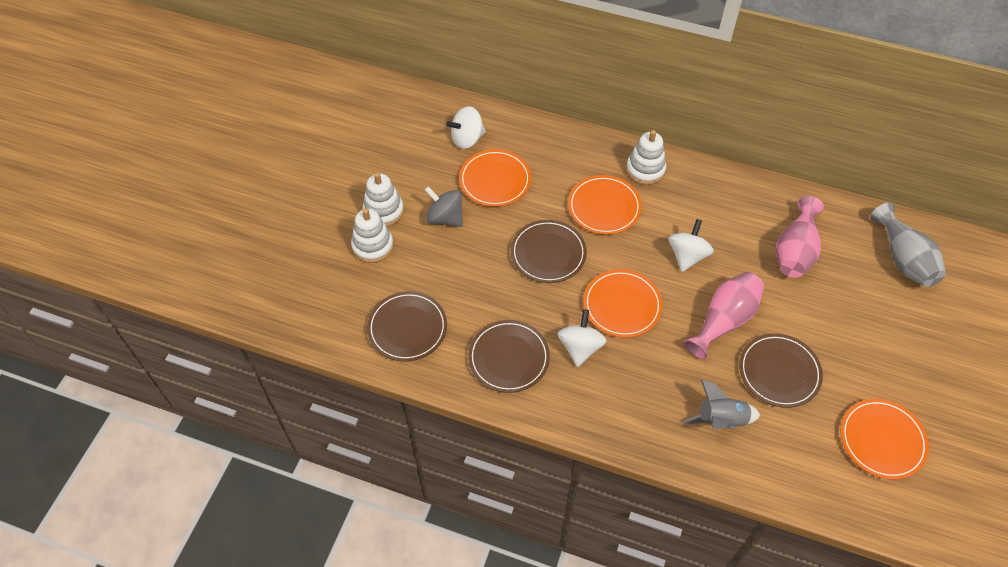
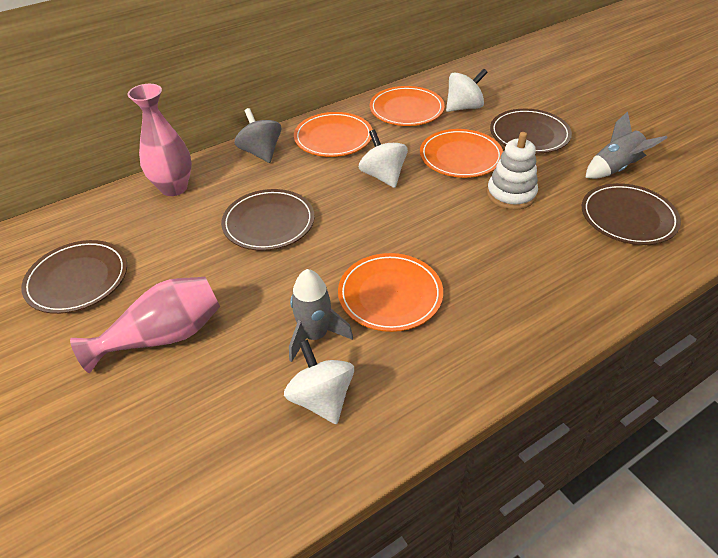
grey rocket: 1 -> 2
grey vase: 1 -> 0
white stacking toy: 3 -> 1

